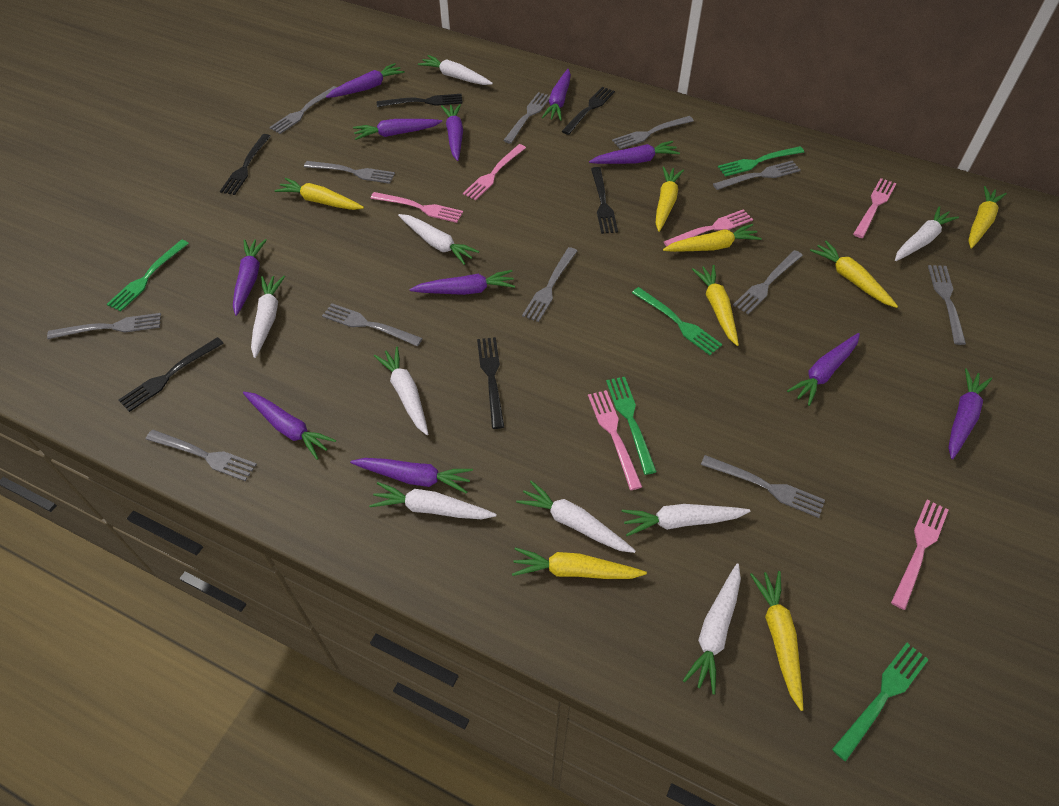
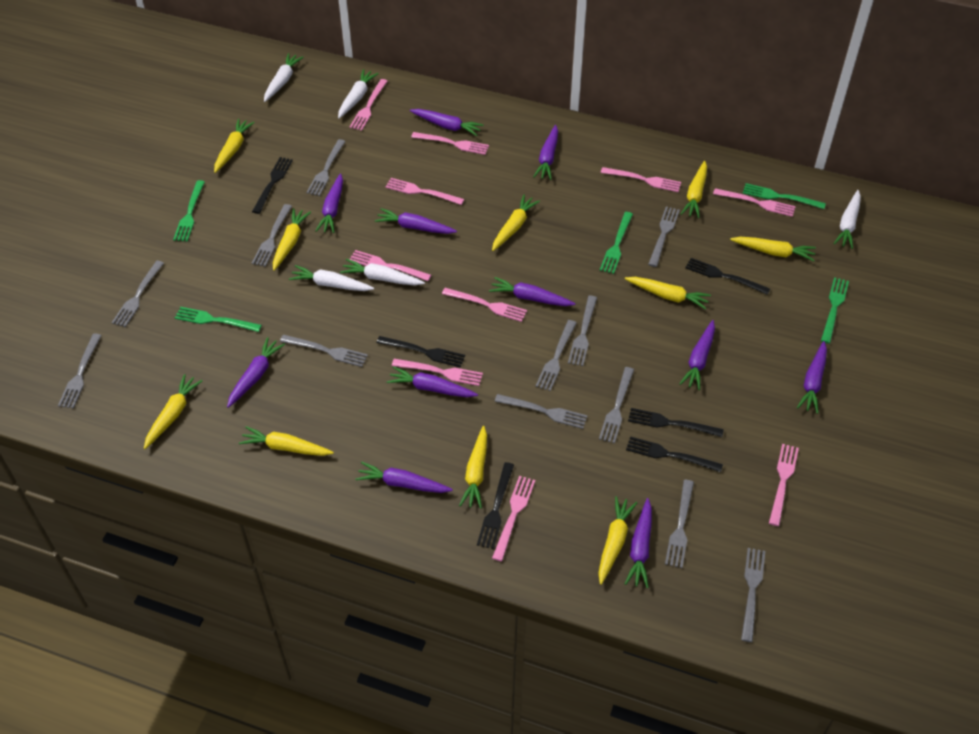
pink fork: 6 -> 10
white carrot: 9 -> 5
yellow carrot: 8 -> 10

